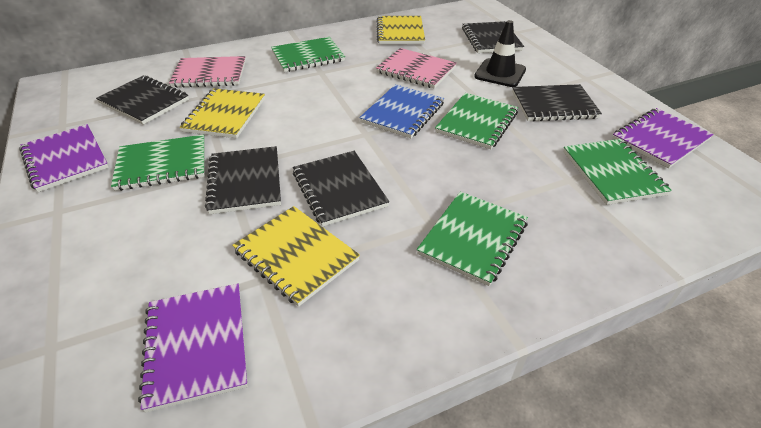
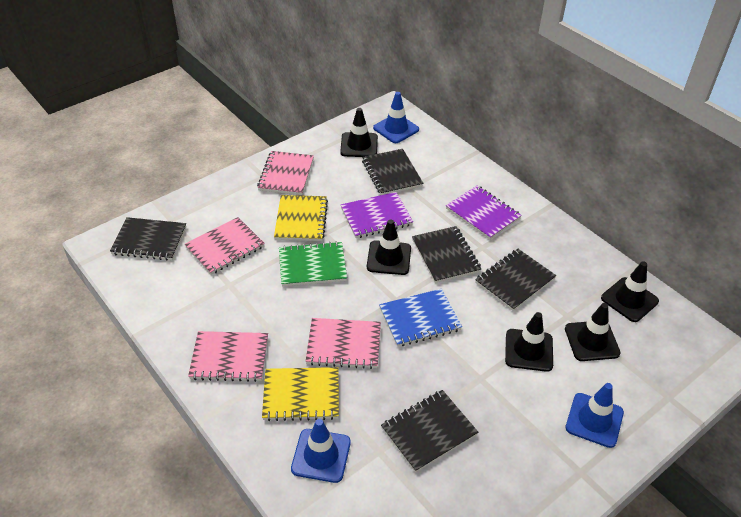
black traffic cone: 1 -> 5
blue traffic cone: 0 -> 3
green notebook: 5 -> 1
pink notebook: 2 -> 4
purple notebook: 3 -> 2
yellow notebook: 3 -> 2

